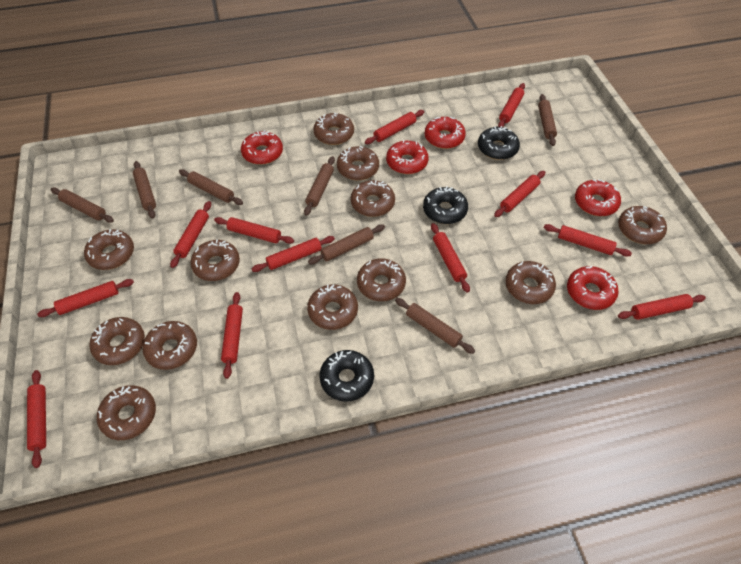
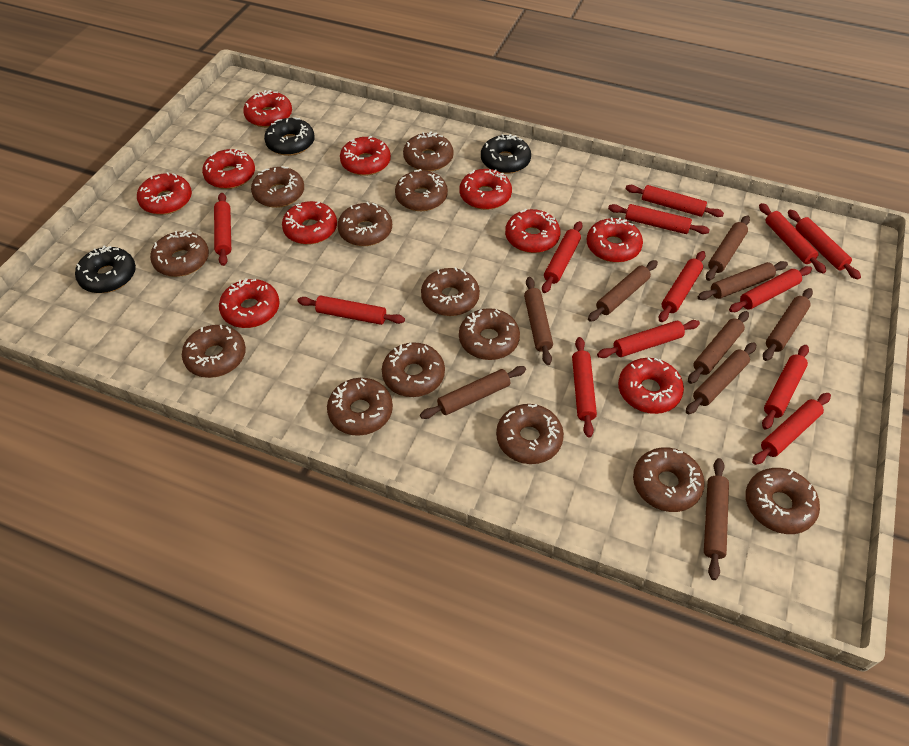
brown donut: 12 -> 13
brown rolling pin: 7 -> 9
red donut: 5 -> 10
red rolling pin: 12 -> 13

